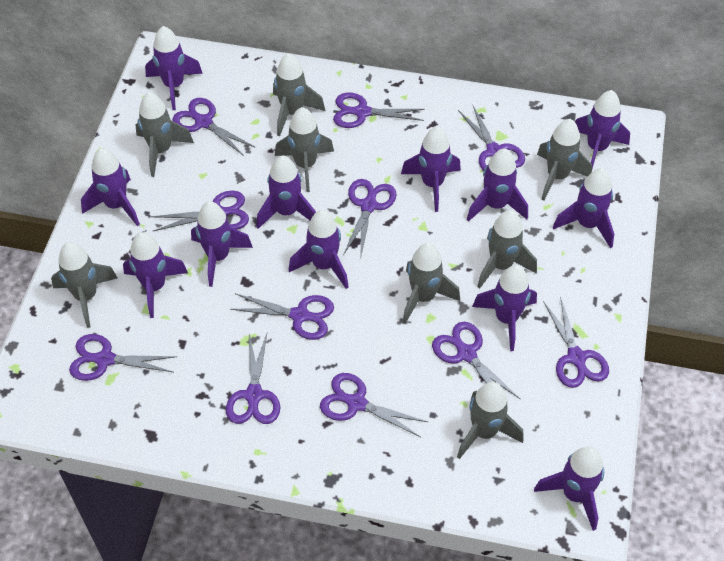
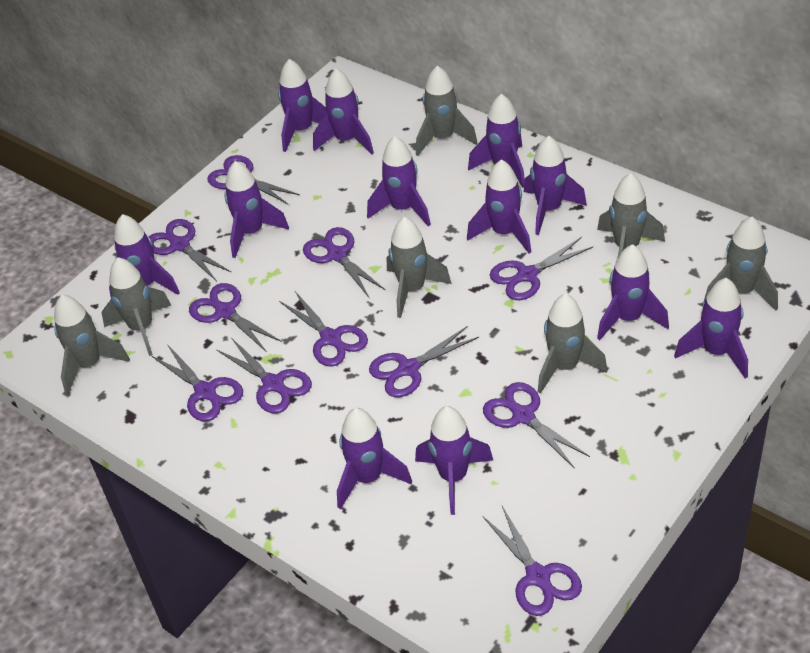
grey rocket: 8 -> 7

